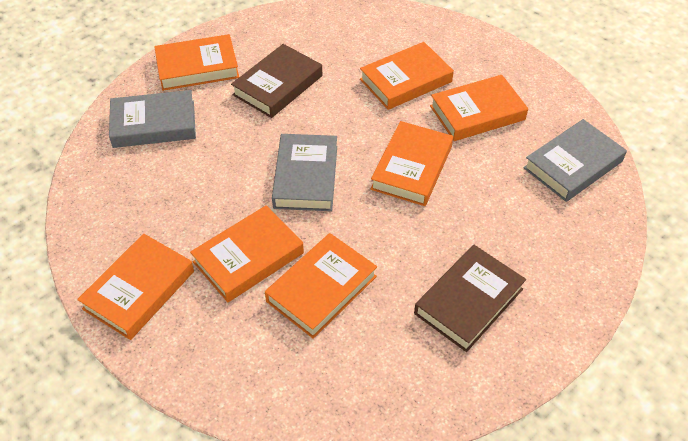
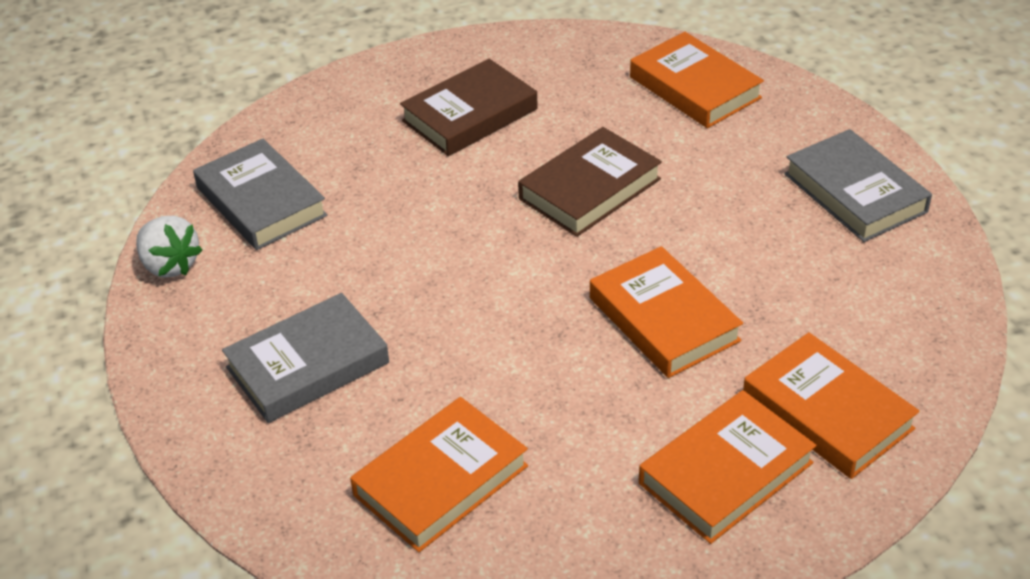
orange book: 7 -> 5
white strawberry: 0 -> 1

